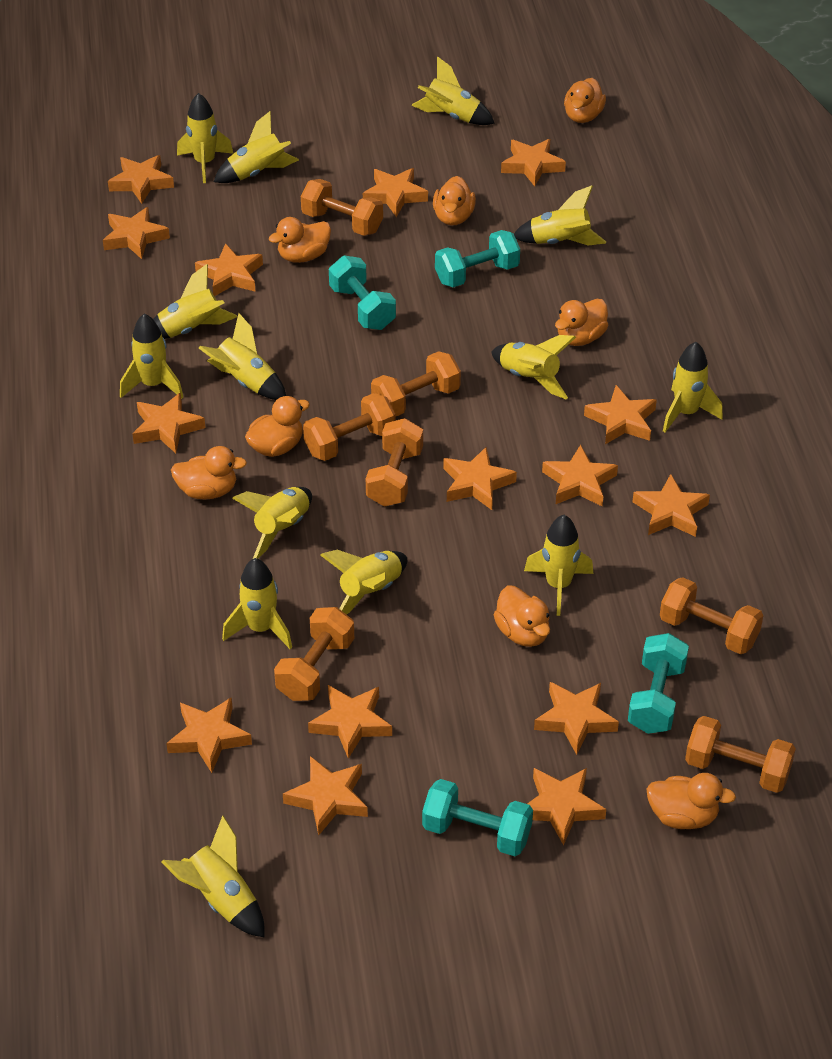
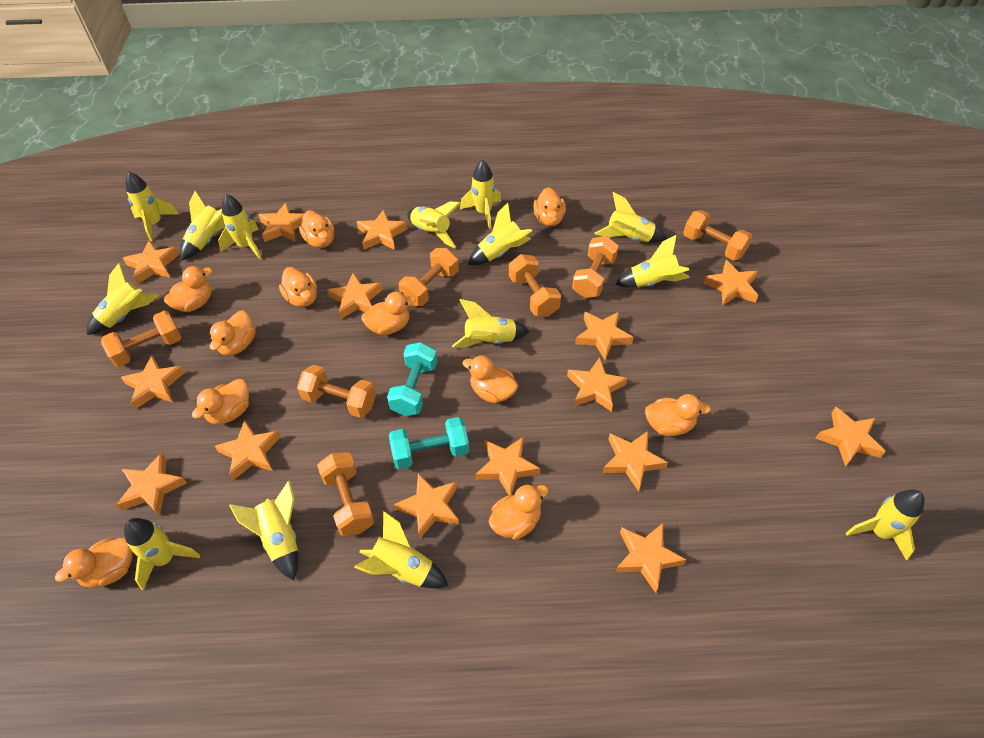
orange duck: 8 -> 11
turquoise dumbbell: 4 -> 2

